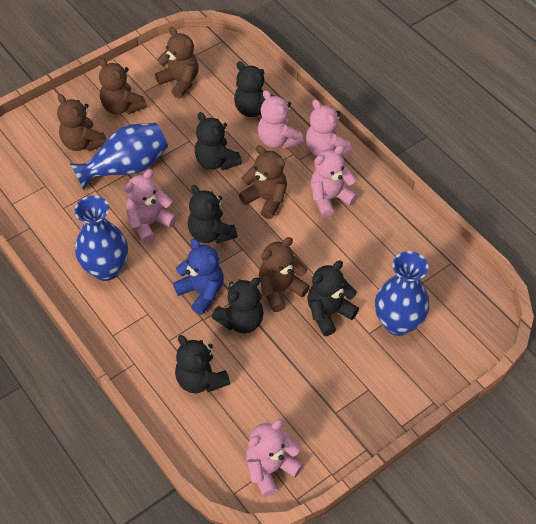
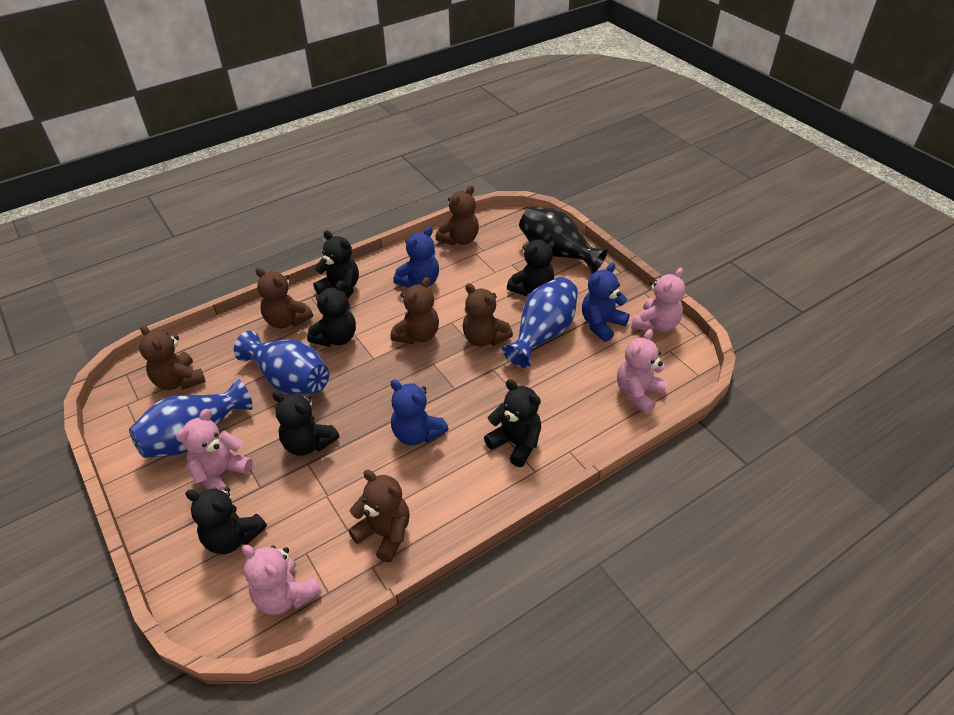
black vase: 0 -> 1
blue teddy bear: 1 -> 3
brown teddy bear: 5 -> 6
pink teddy bear: 5 -> 4

